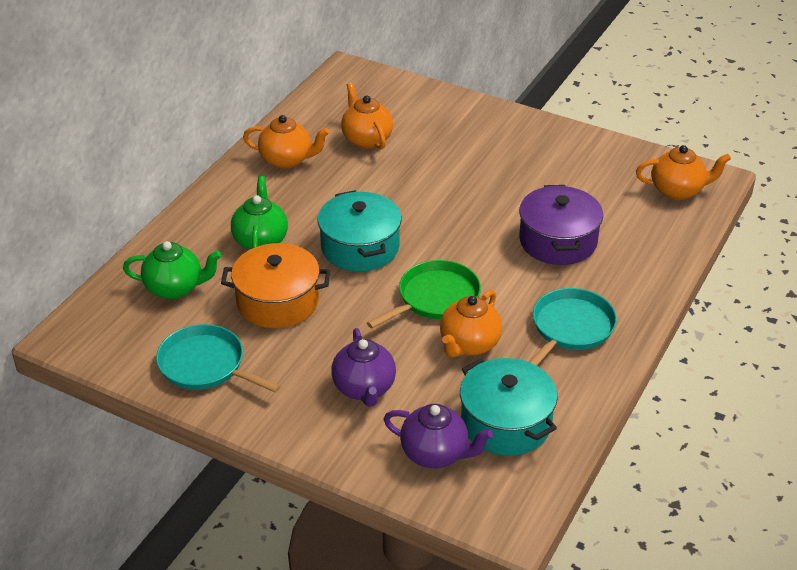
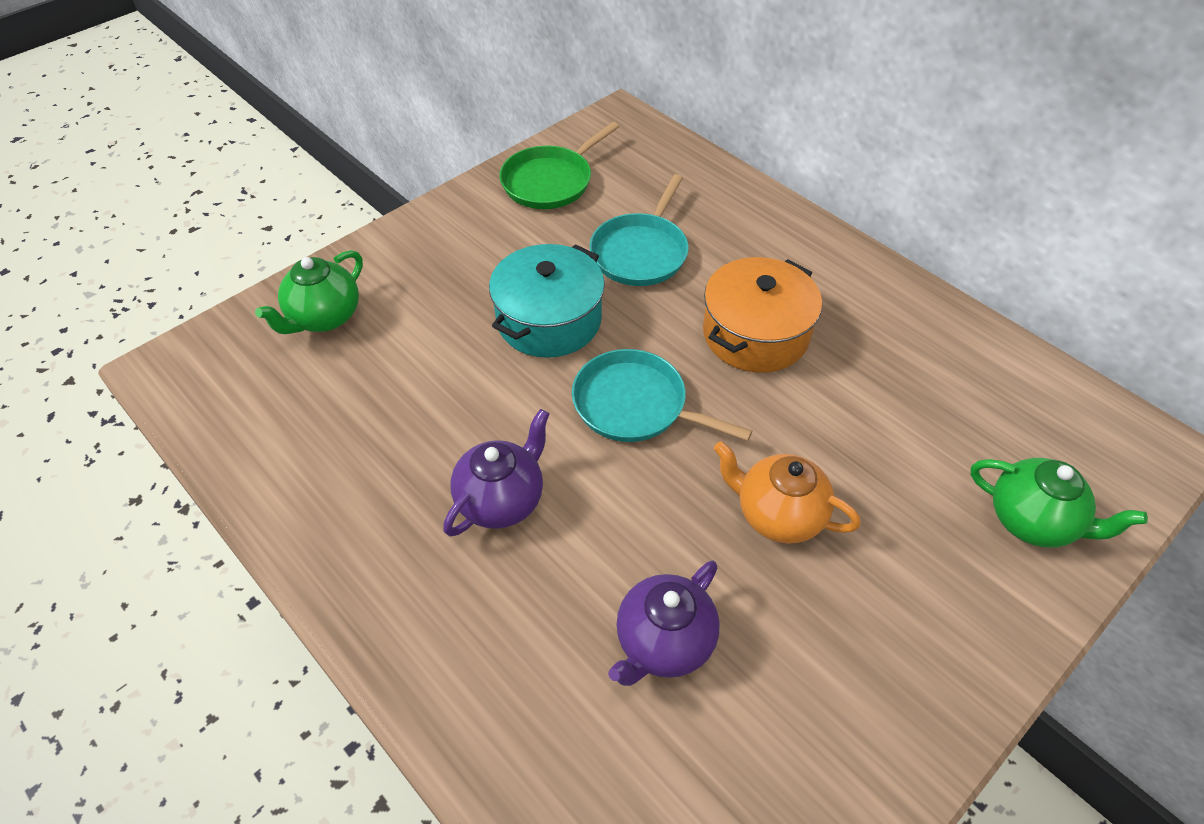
orange teapot: 4 -> 1
purple pot: 1 -> 0
turquoise pot: 2 -> 1

